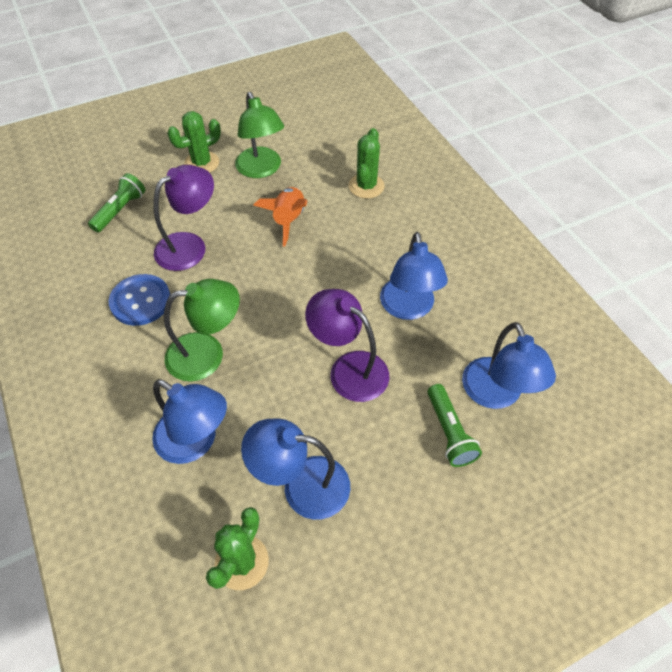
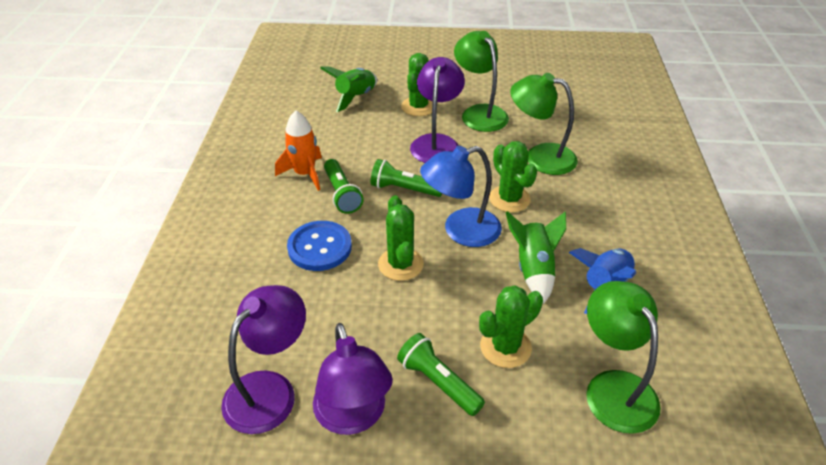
blue lamp: 4 -> 1
blue rocket: 0 -> 1
green cactus: 3 -> 4
green flashlight: 2 -> 3
green lamp: 2 -> 3
green rocket: 0 -> 2
purple lamp: 2 -> 3

